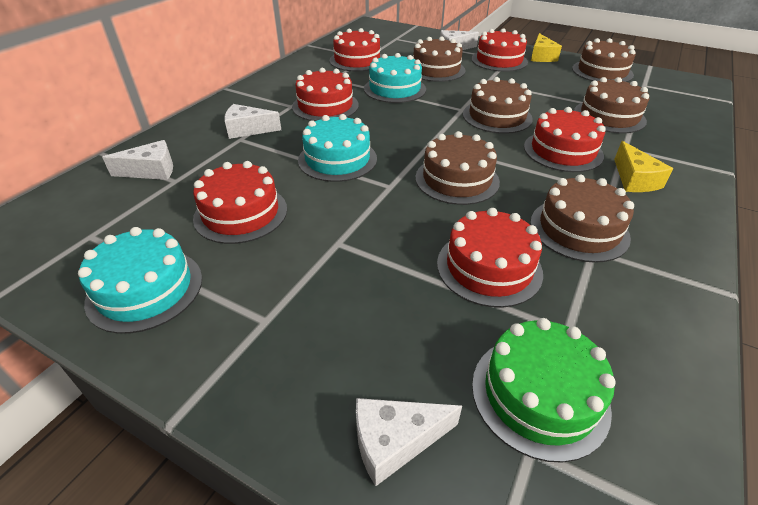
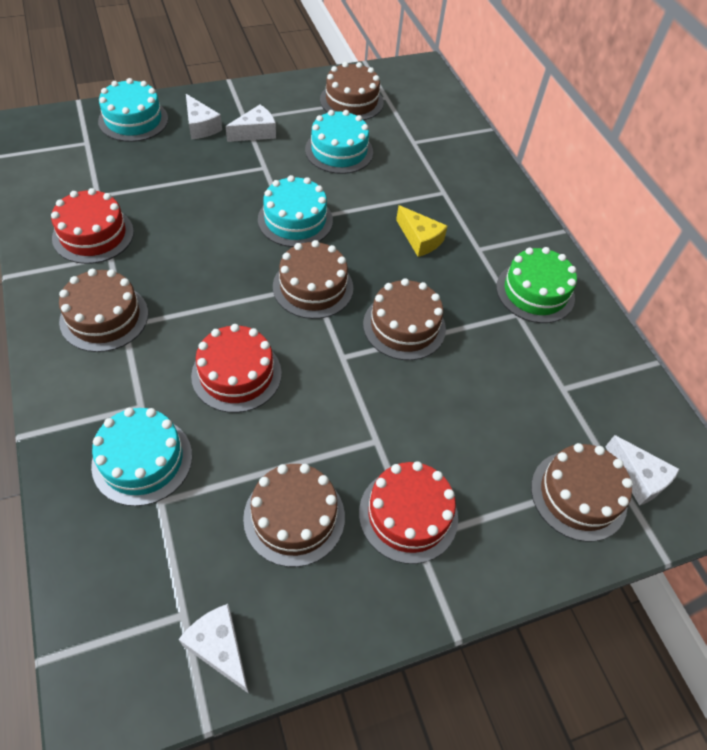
red cake: 6 -> 3
turquoise cake: 3 -> 4
yellow cheese: 2 -> 1

